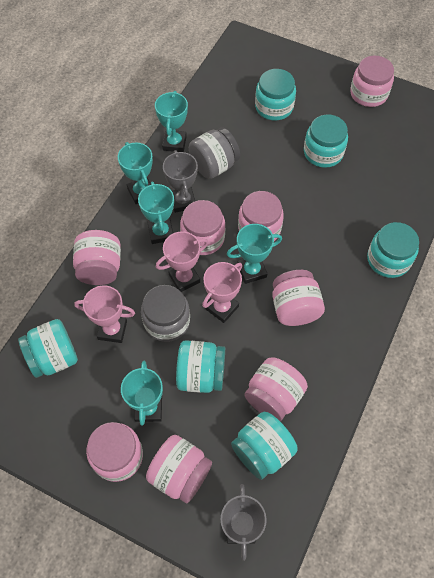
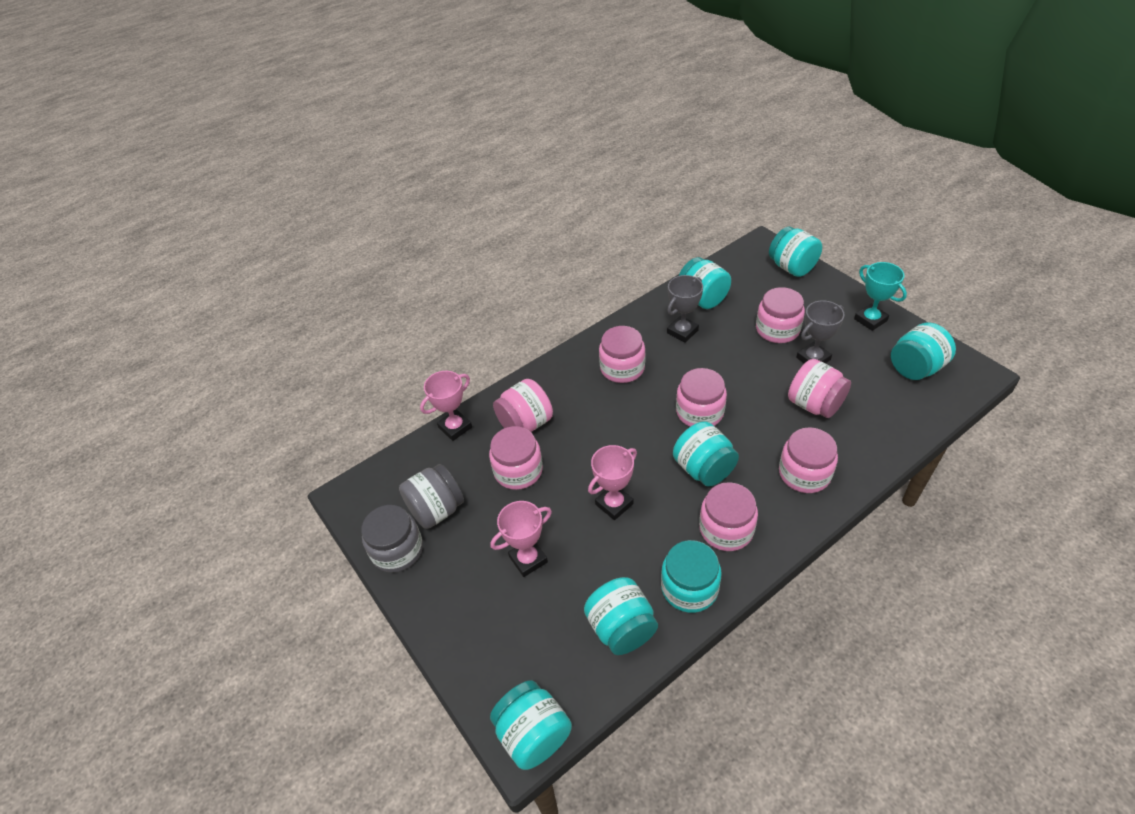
turquoise jar: 6 -> 7
turquoise trophy: 5 -> 1

